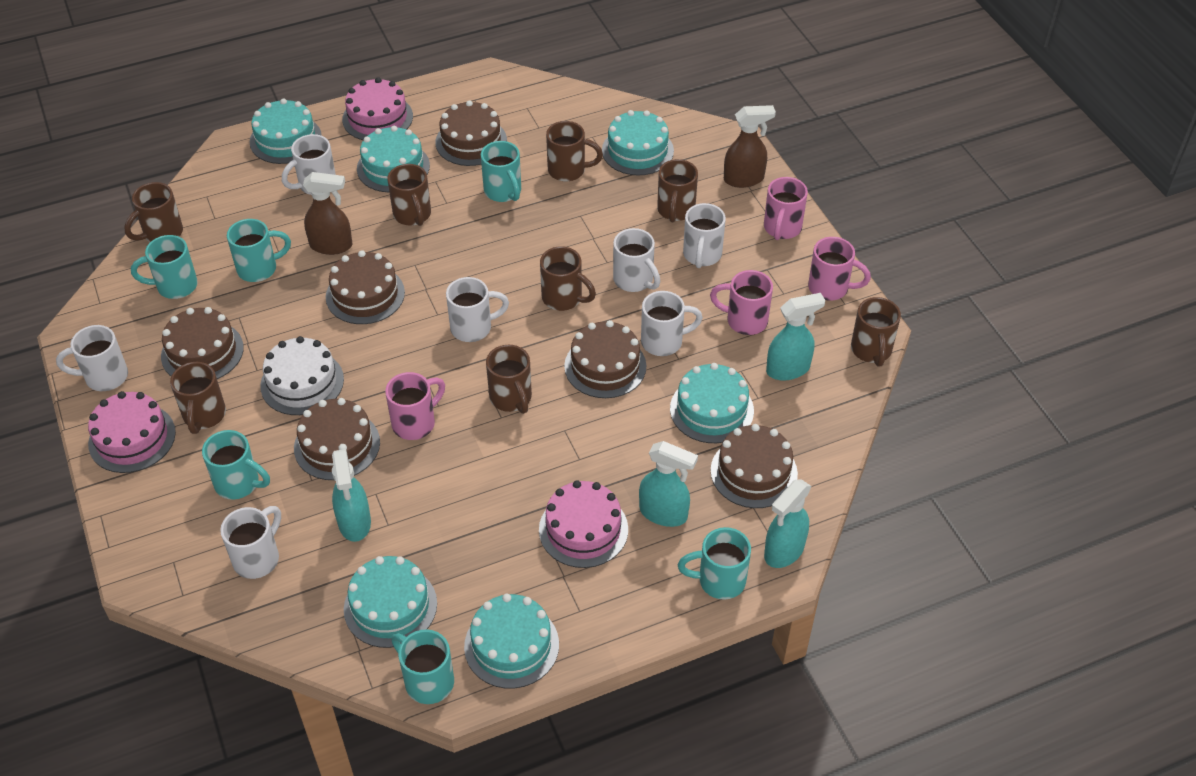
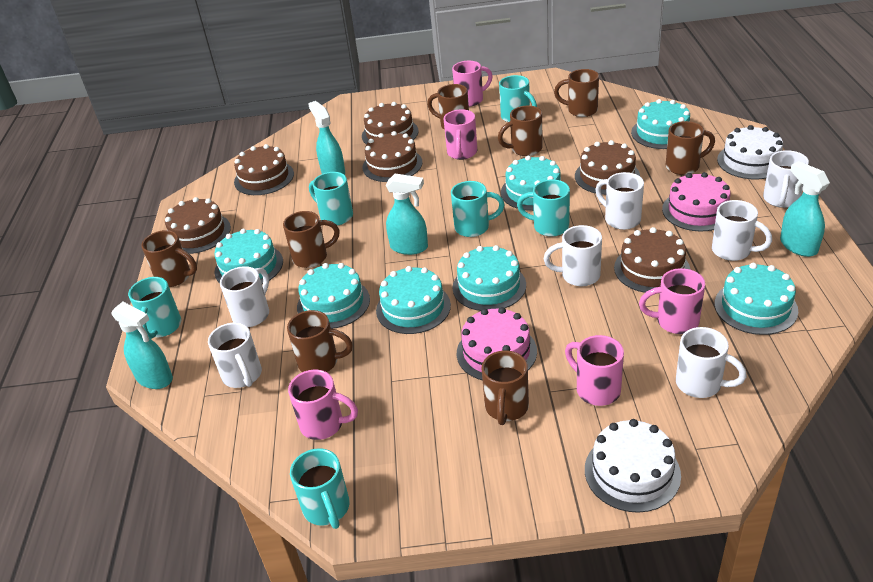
brown spray bottle: 2 -> 0
pink cake: 3 -> 2
pink mug: 4 -> 5
turquoise cake: 6 -> 7
white cake: 1 -> 2

